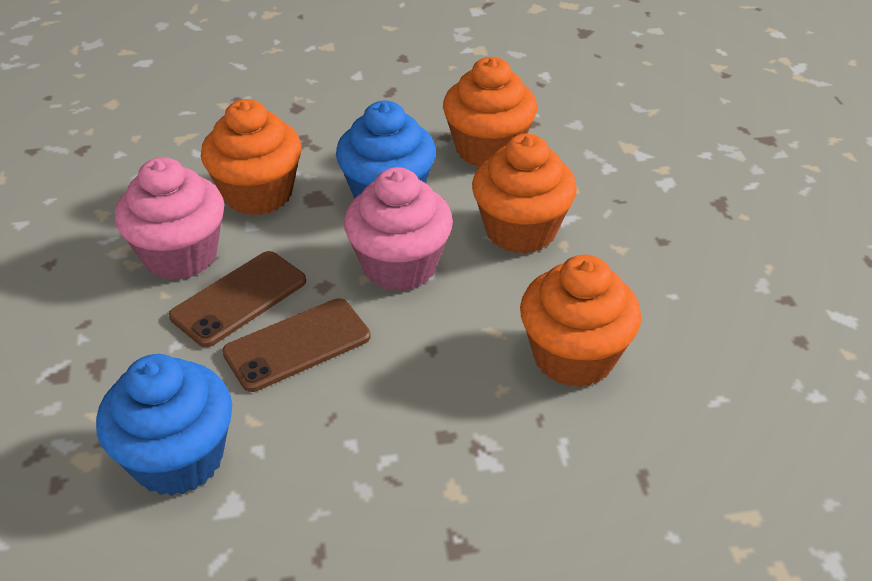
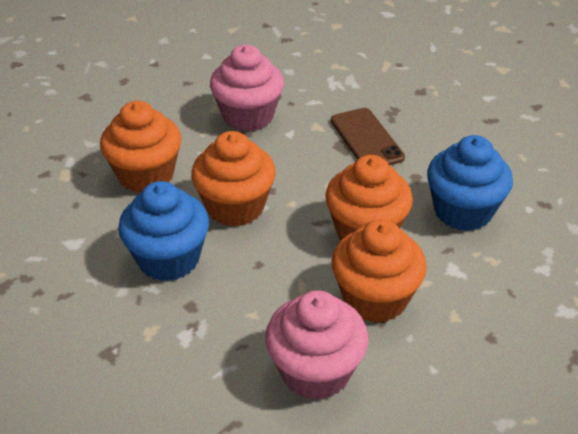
brown phone: 2 -> 1

